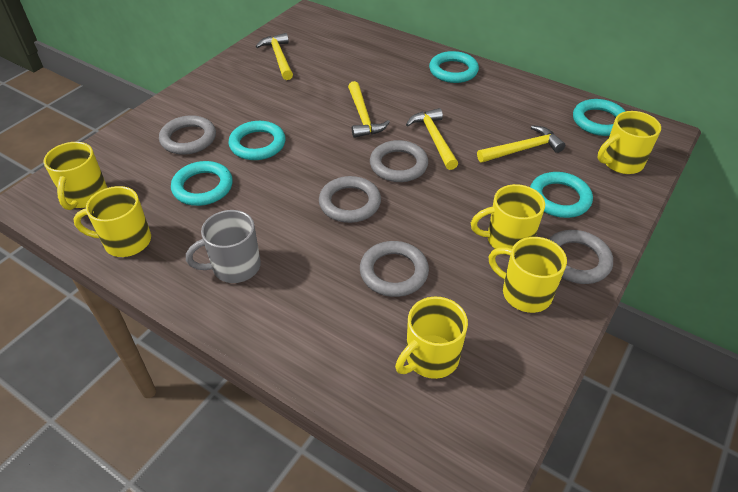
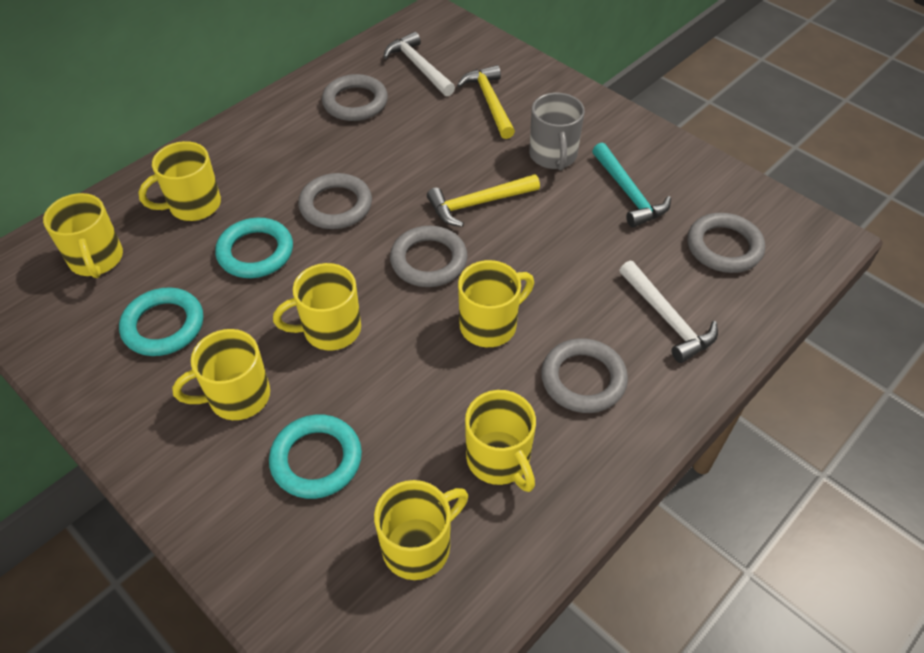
turquoise hammer: 0 -> 1
turquoise ring: 5 -> 3
white hammer: 0 -> 2
yellow hammer: 4 -> 2
yellow mug: 6 -> 7

